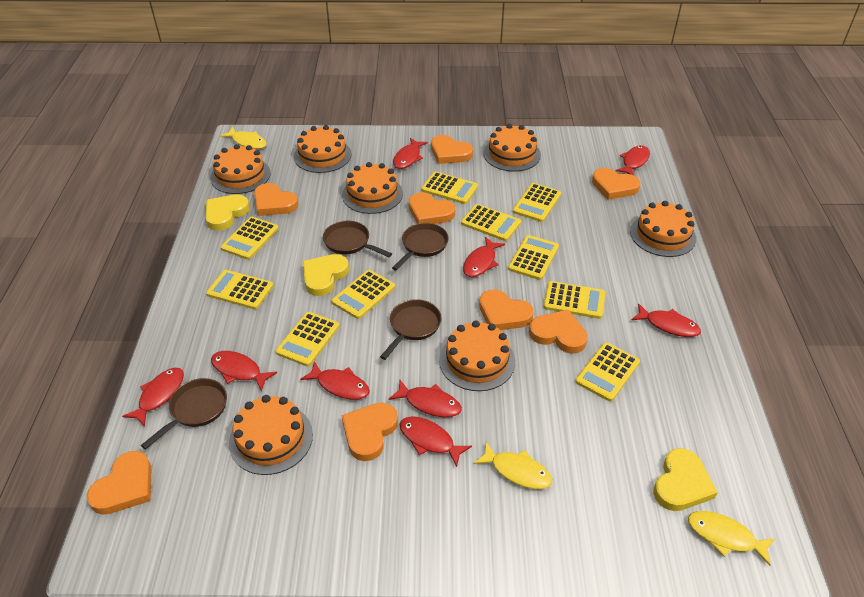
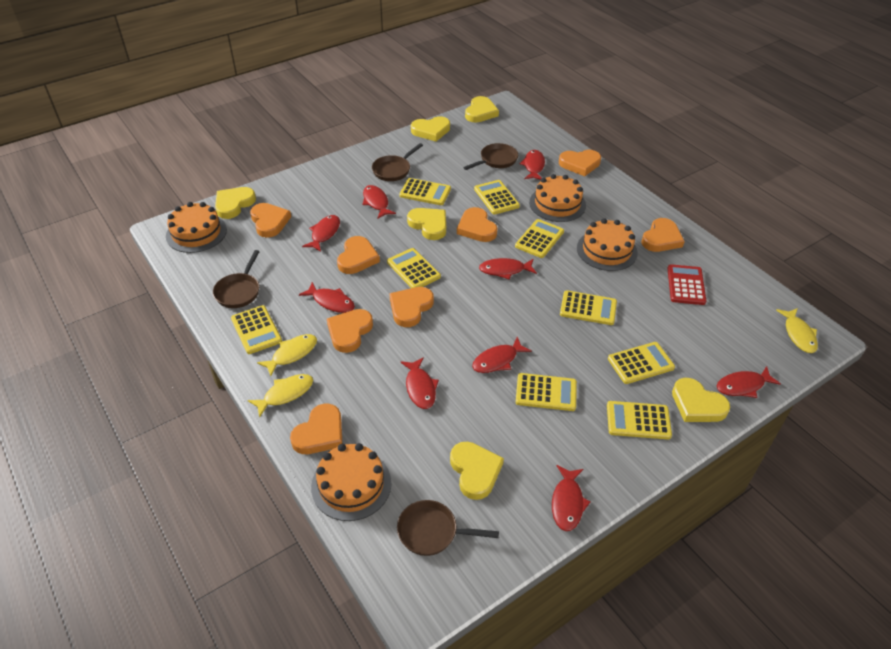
orange cake: 7 -> 4
red calculator: 0 -> 1
yellow calculator: 10 -> 9
yellow heart: 3 -> 6

